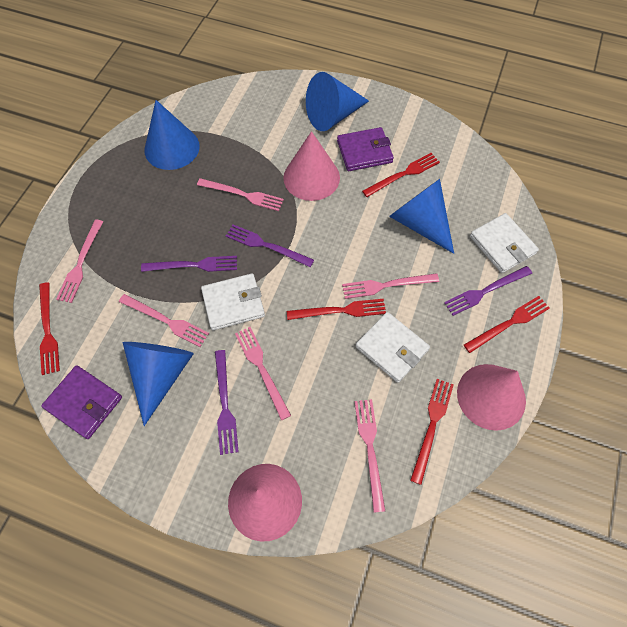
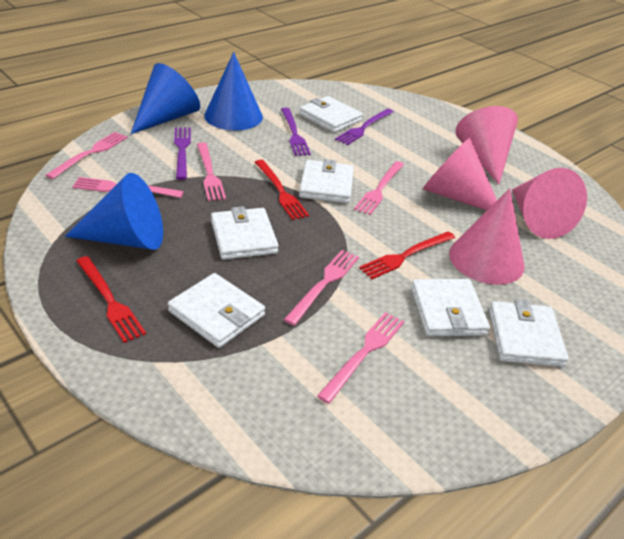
blue cone: 4 -> 3
pink cone: 3 -> 4
purple fork: 4 -> 3
purple wallet: 2 -> 0
red fork: 5 -> 3
white wallet: 3 -> 6

